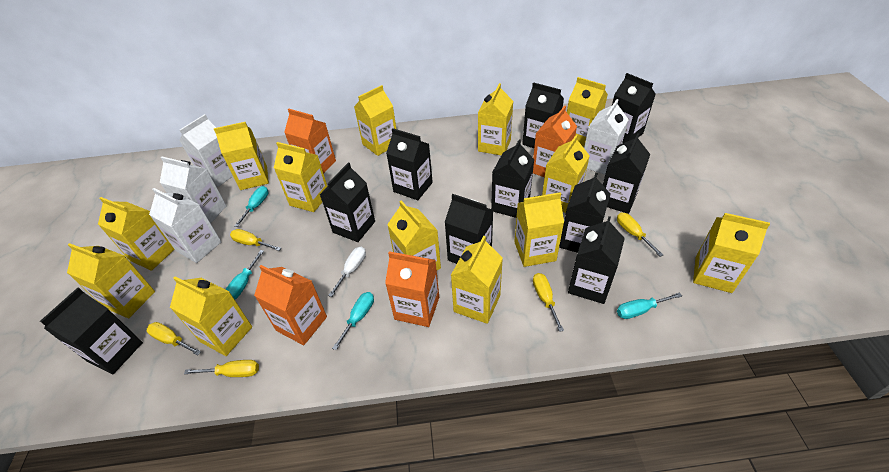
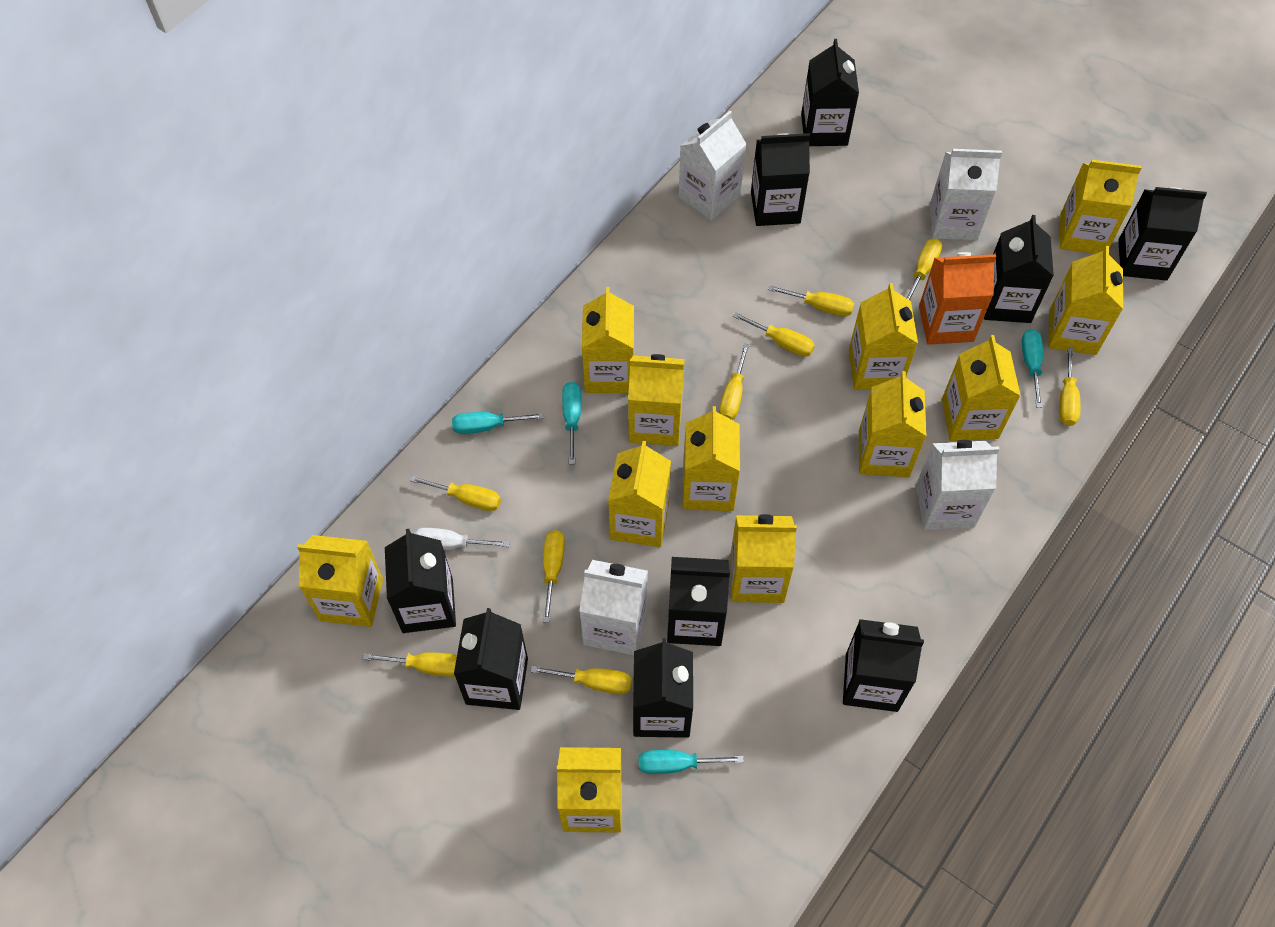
black carton: 10 -> 9
orange carton: 4 -> 1
yellow carton: 13 -> 12
yellow screwdriver: 5 -> 9

